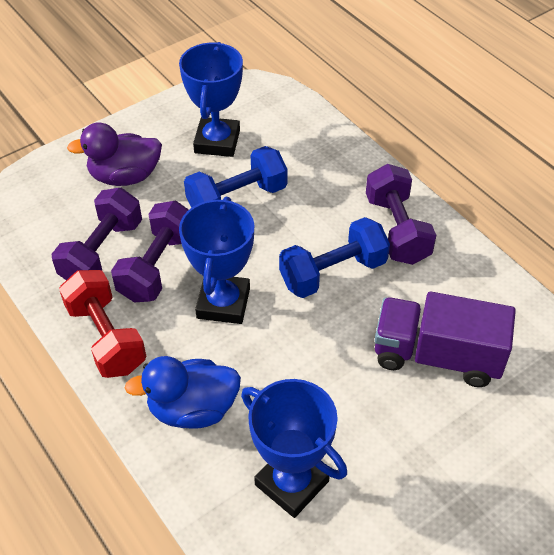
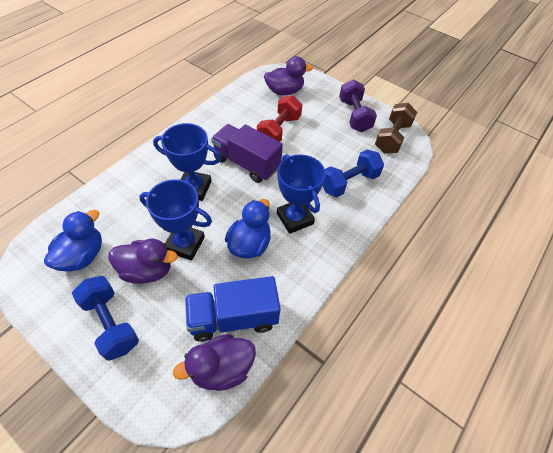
blue duck: 1 -> 2
blue truck: 0 -> 1
brown dumbbell: 0 -> 1
purple duck: 1 -> 3
purple dumbbell: 3 -> 1

